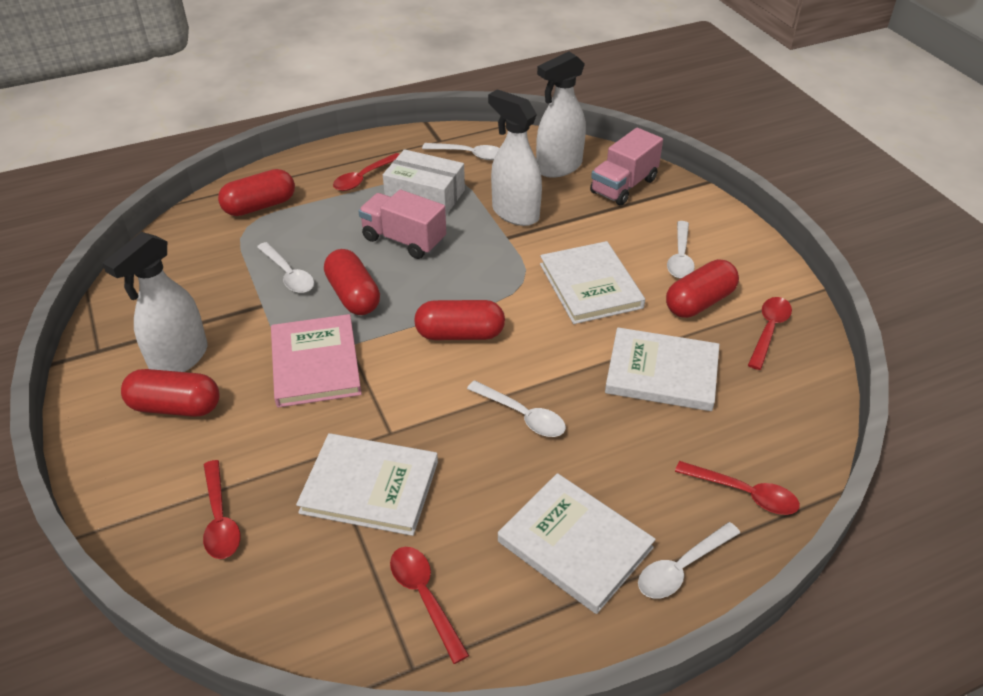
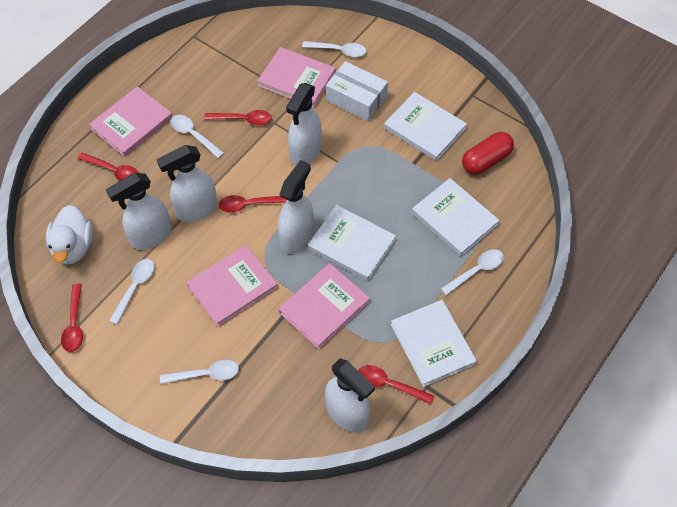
pink book: 1 -> 4
pink truck: 2 -> 0
red capsule: 5 -> 1
white duck: 0 -> 1
white spray bottle: 3 -> 5

